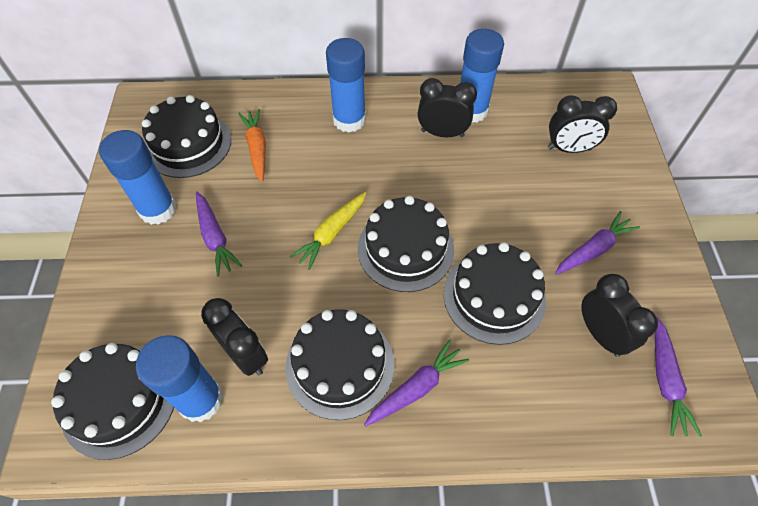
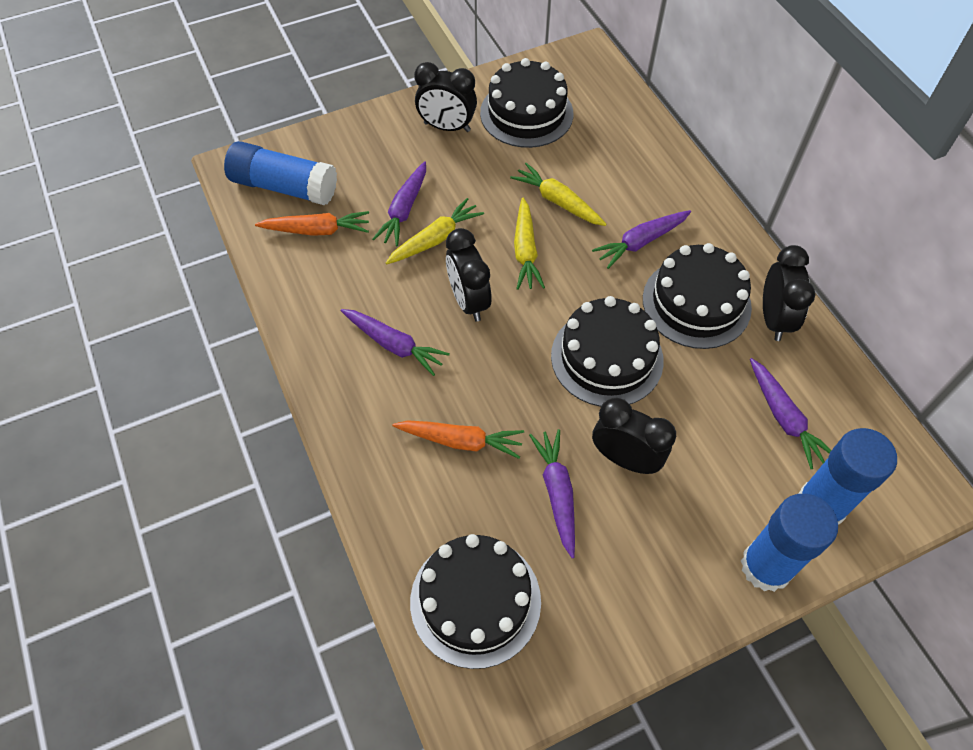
black cake: 5 -> 4
blue glue stick: 4 -> 3
orange carrot: 1 -> 2
purple carrot: 4 -> 5
yellow carrot: 1 -> 3

